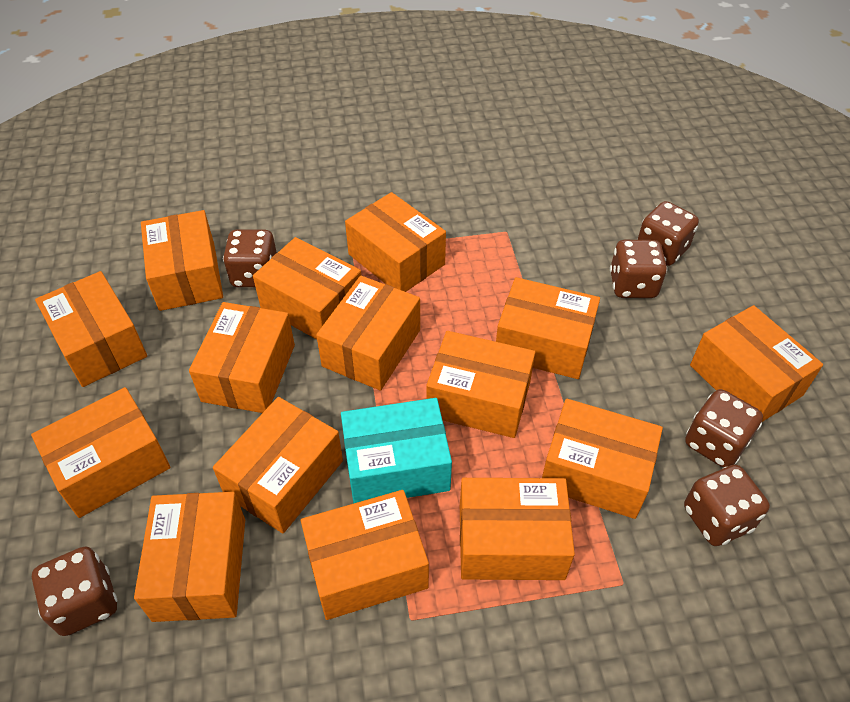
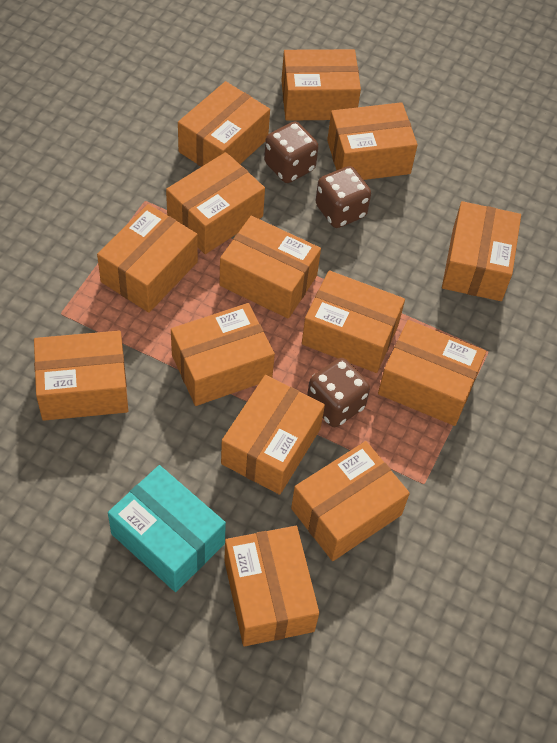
brown dice: 6 -> 3
orange box: 15 -> 14

